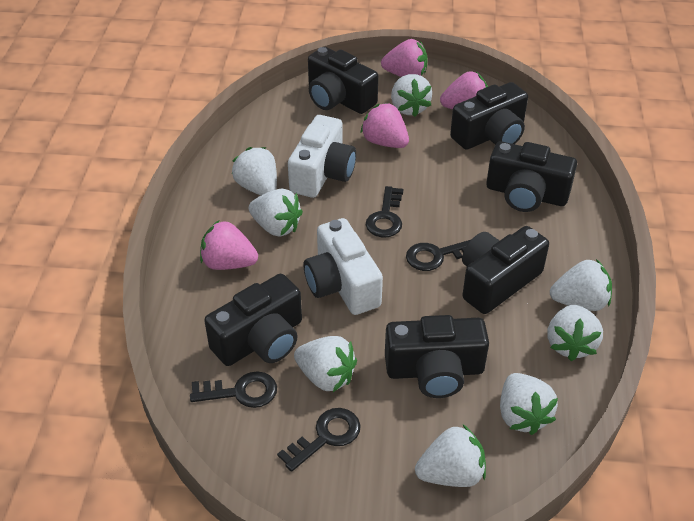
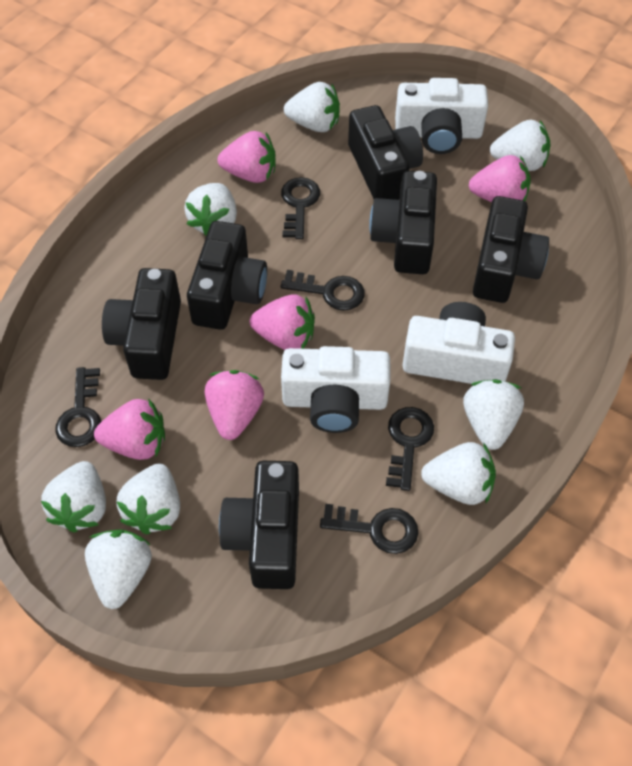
black key: 4 -> 5
pink strawberry: 4 -> 5
white camera: 2 -> 3

